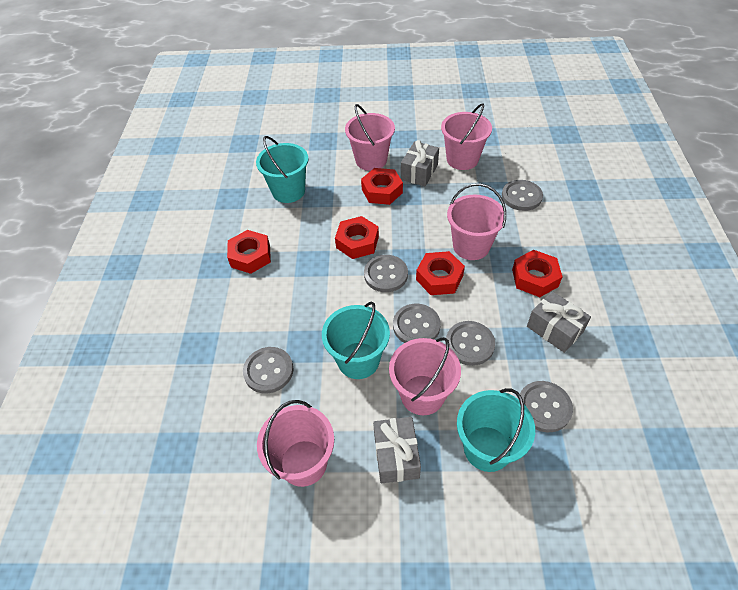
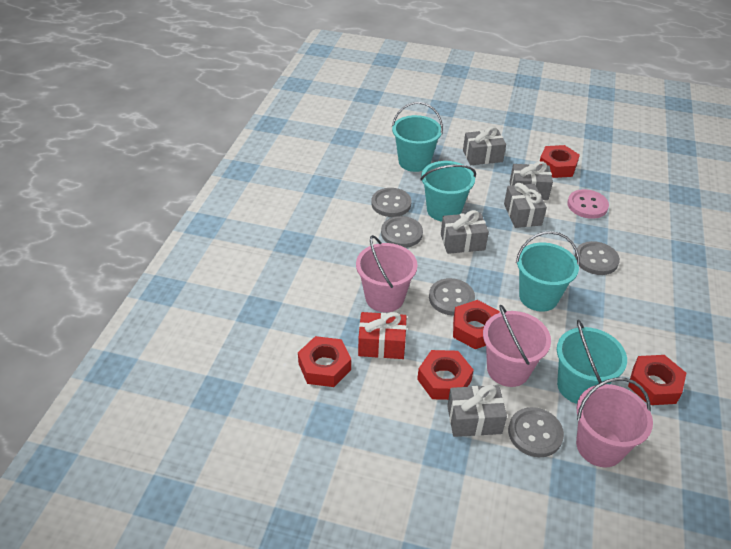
grey button: 6 -> 5
grey gift: 3 -> 5
pink bucket: 5 -> 3
pink button: 0 -> 1
red gift: 0 -> 1
turquoise bucket: 3 -> 4

